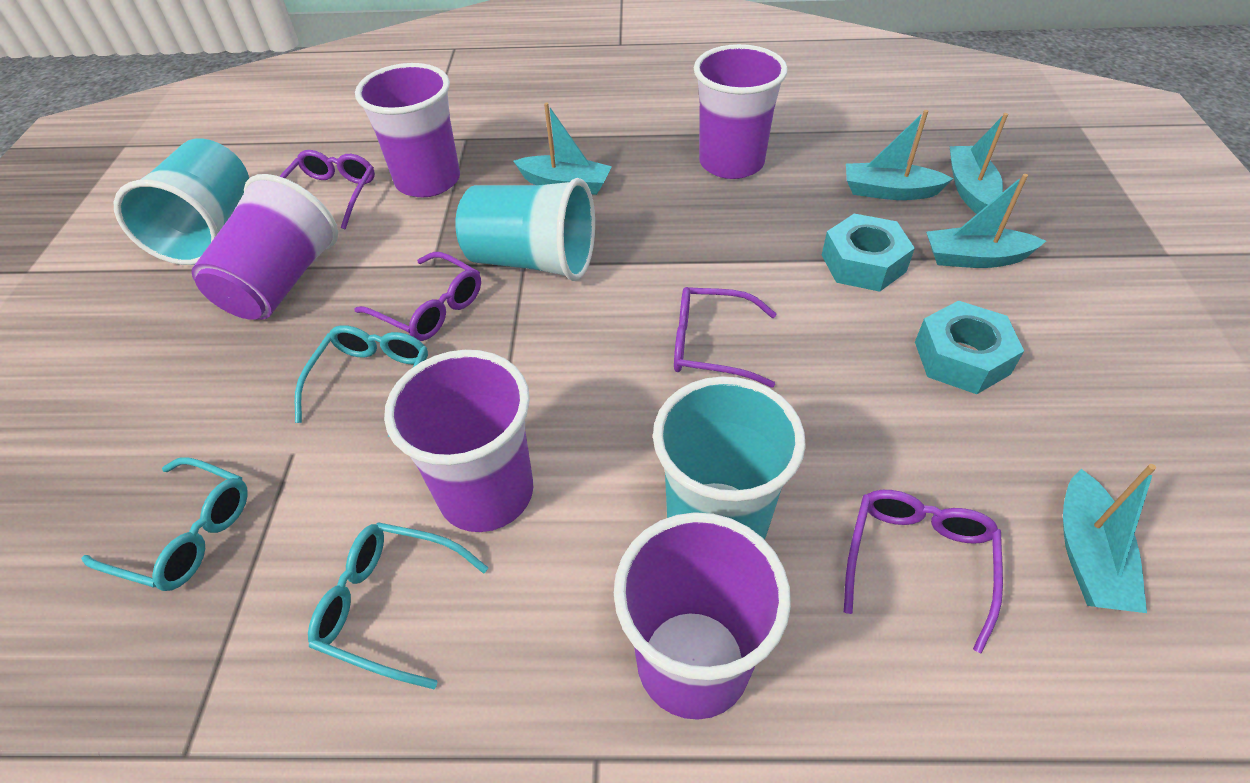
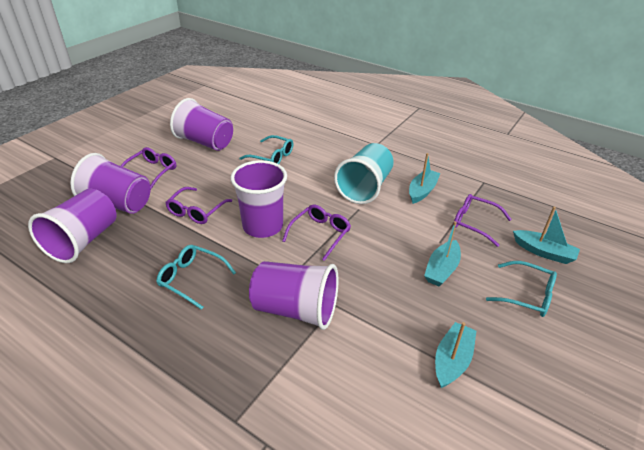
turquoise boat: 5 -> 4
turquoise cup: 3 -> 1
turquoise nut: 2 -> 0

